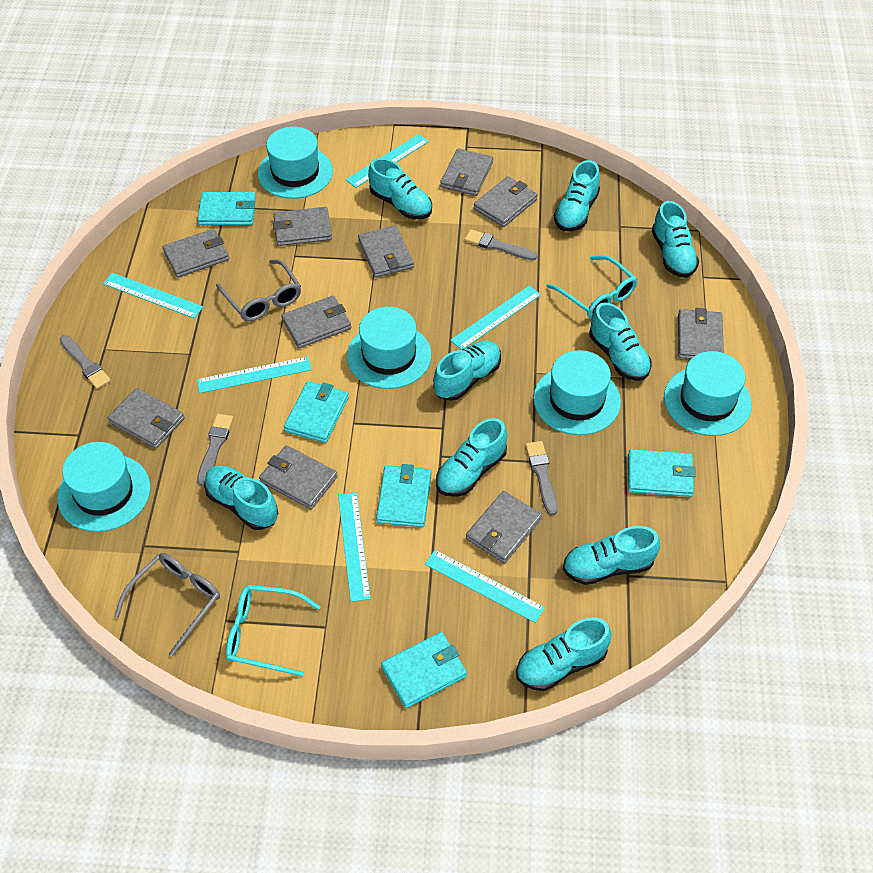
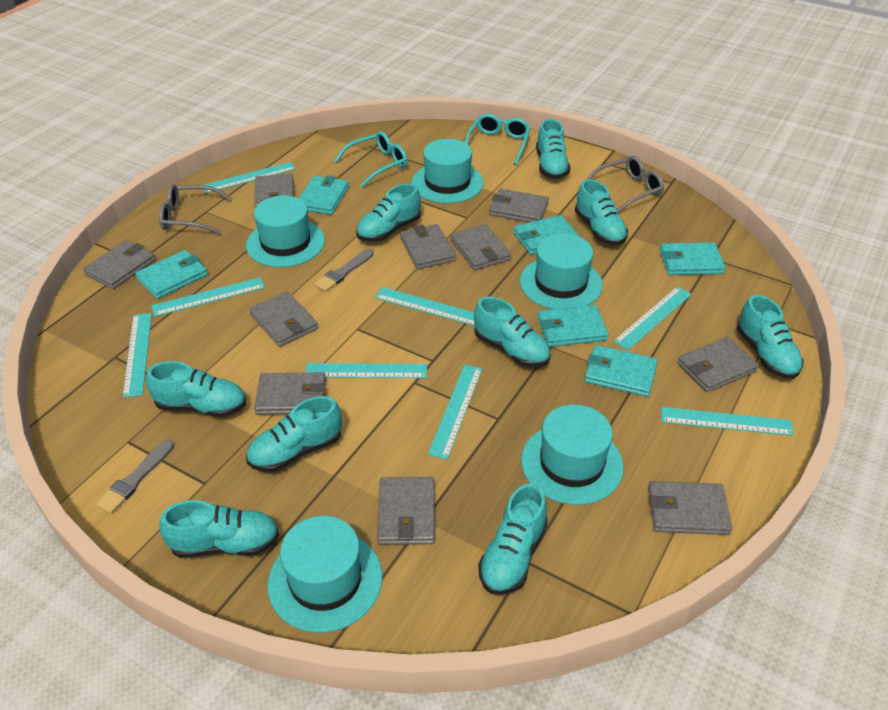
grey brush: 4 -> 2
turquoise ruler: 6 -> 8
turquoise wallet: 5 -> 6

